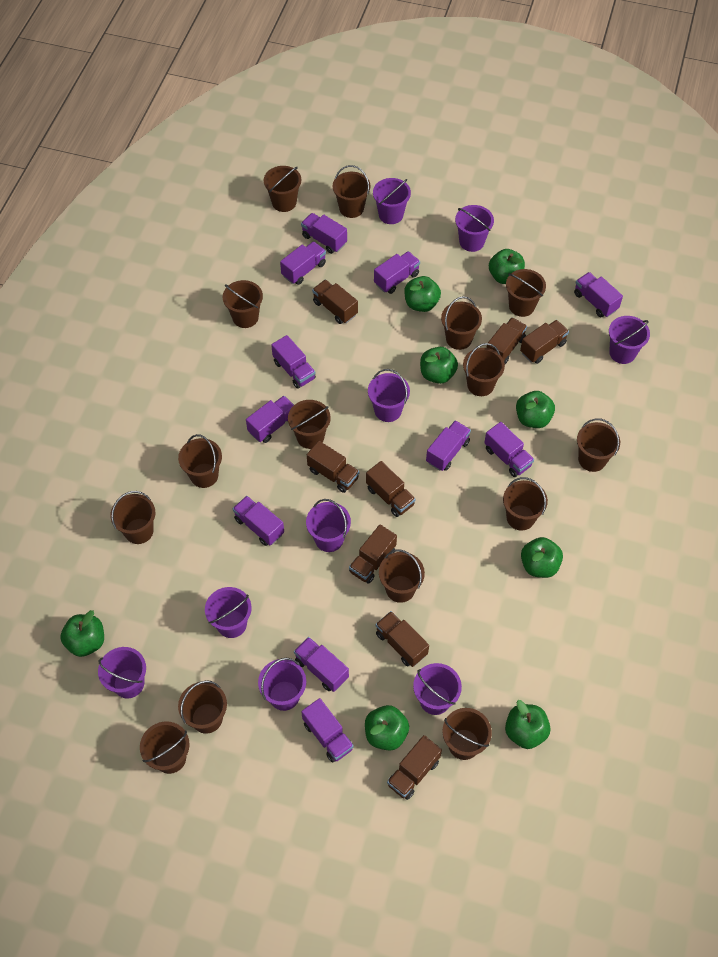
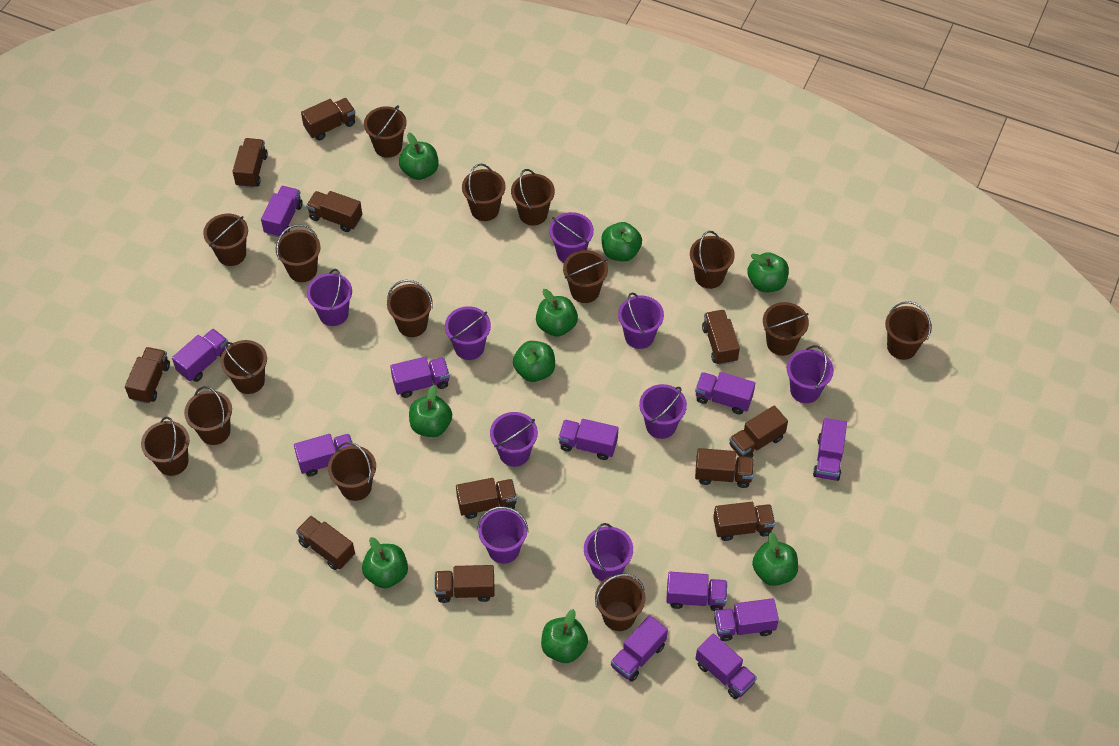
brown truck: 8 -> 11
green apple: 8 -> 9

